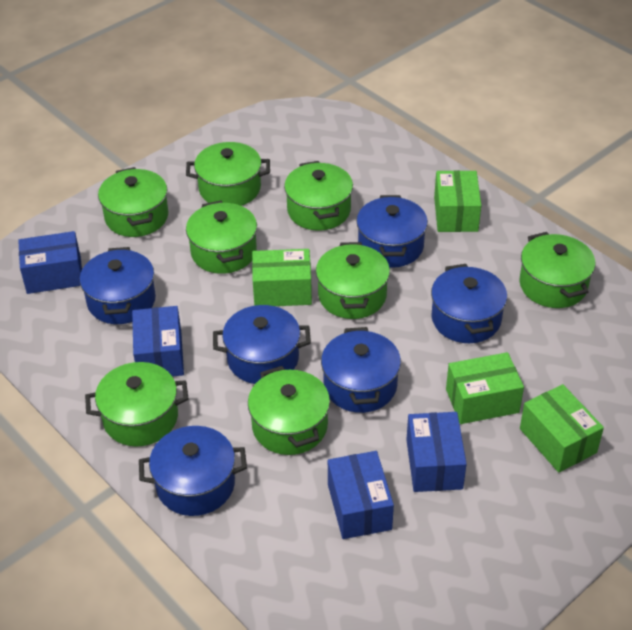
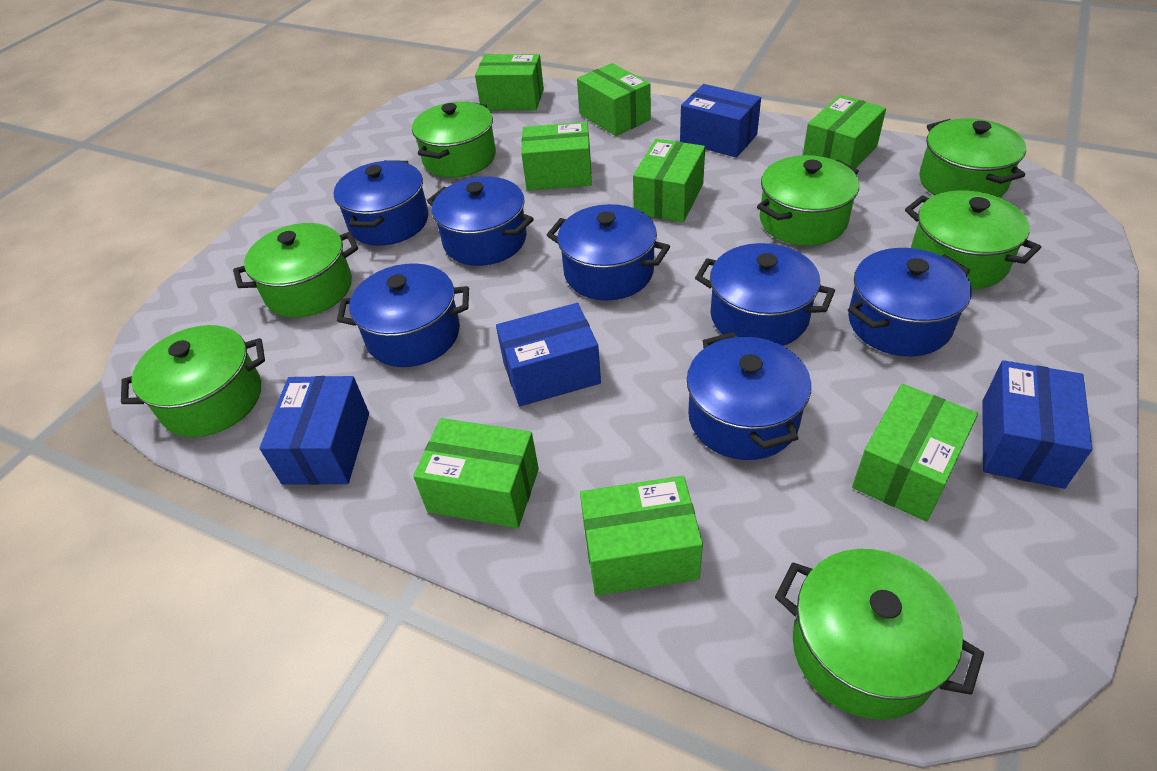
blue pot: 6 -> 7
green box: 4 -> 8
green pot: 8 -> 7

